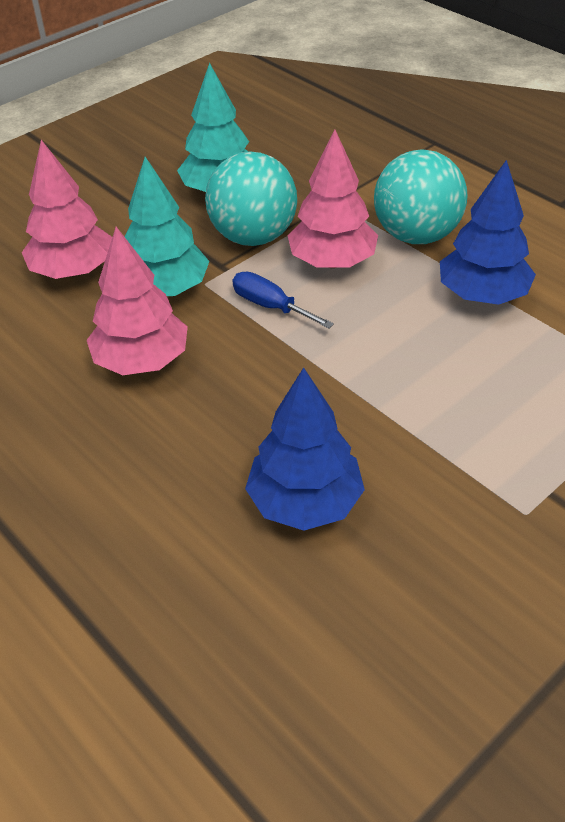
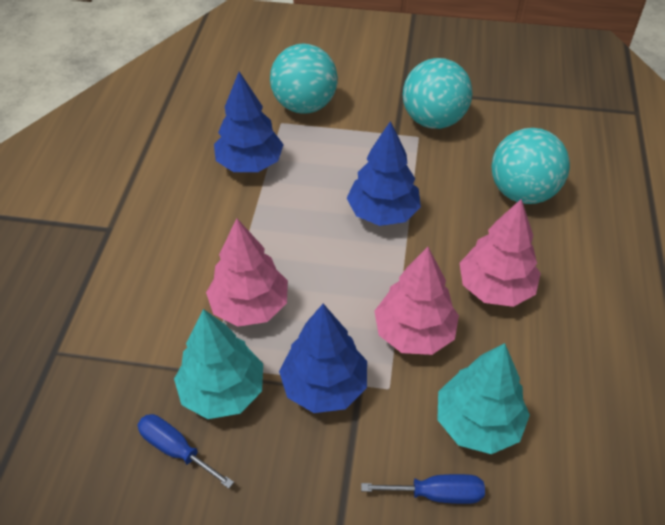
blue screwdriver: 1 -> 2
blue tree: 2 -> 3
turquoise ball: 2 -> 3

